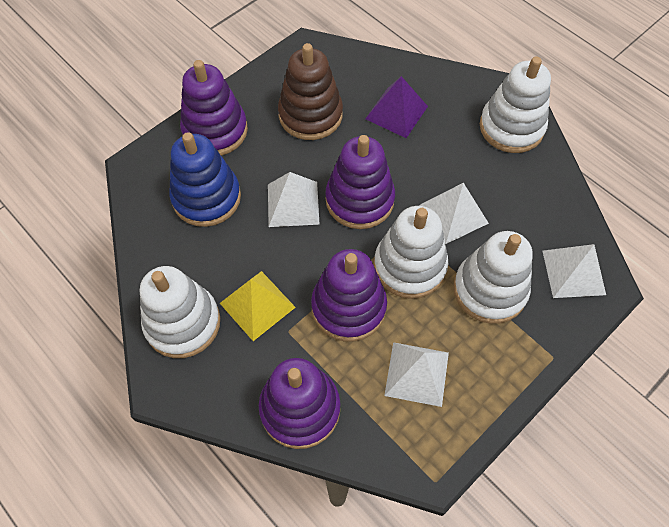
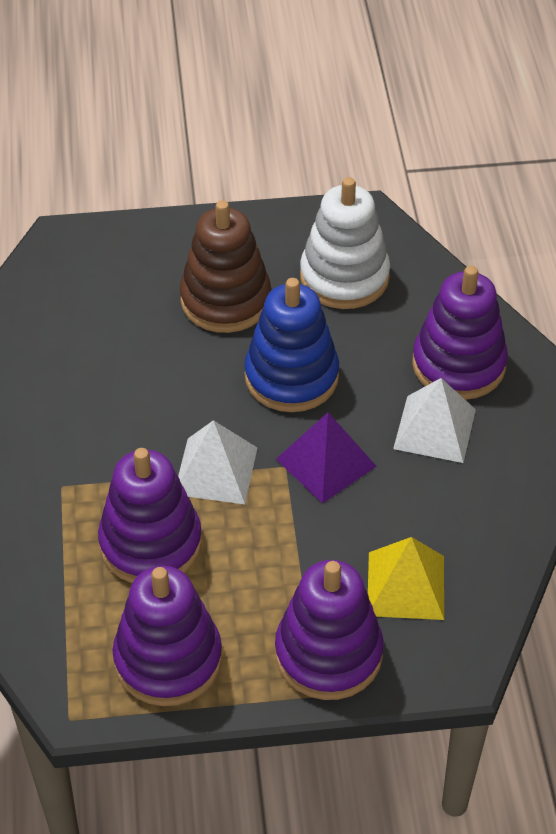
white pyramid: 4 -> 2
white stacking toy: 4 -> 1

